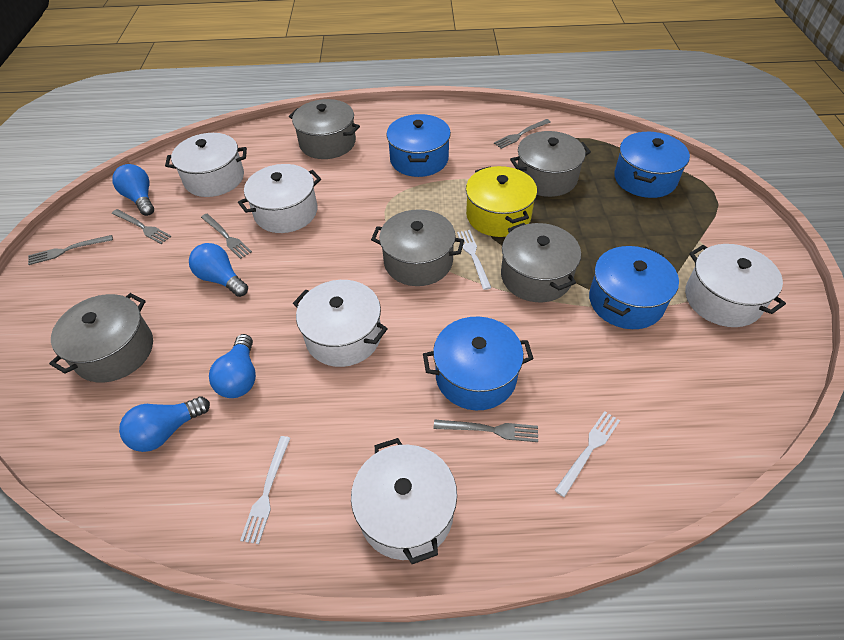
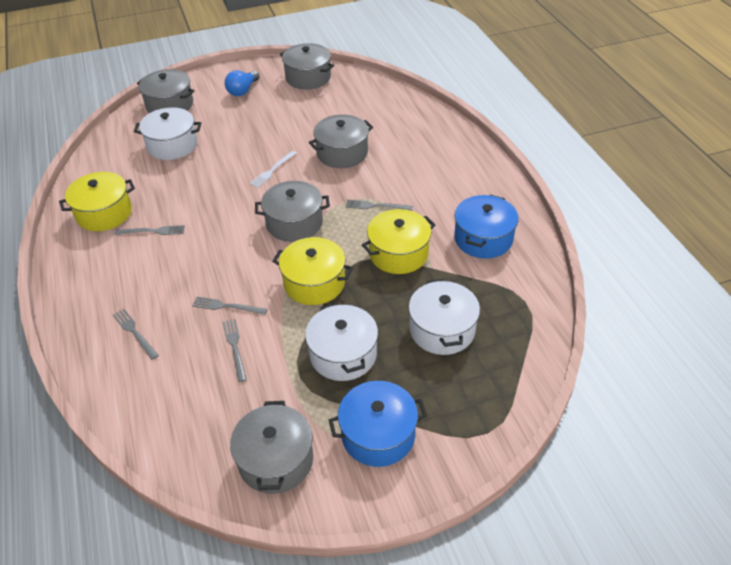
blue light bulb: 4 -> 1
blue pot: 4 -> 2
white fork: 3 -> 1
white pot: 5 -> 3
yellow pot: 1 -> 3

